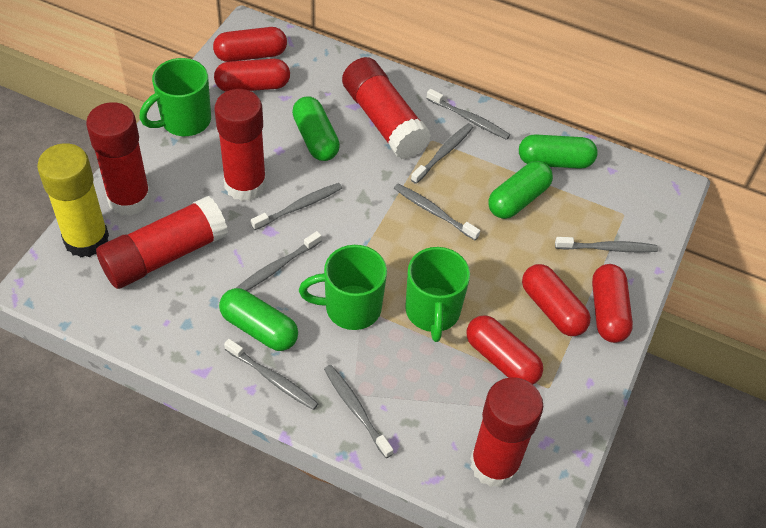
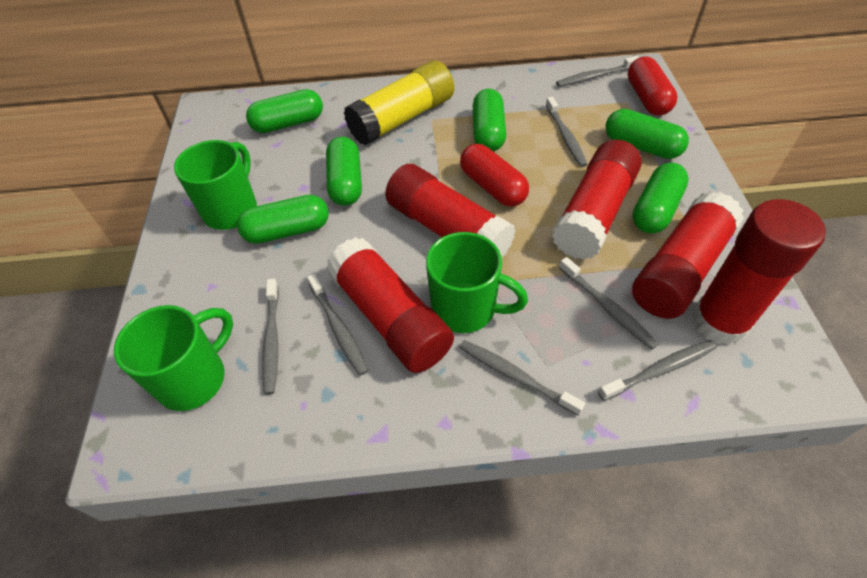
green capsule: 4 -> 6
grey toothbrush: 8 -> 7
red capsule: 5 -> 2

